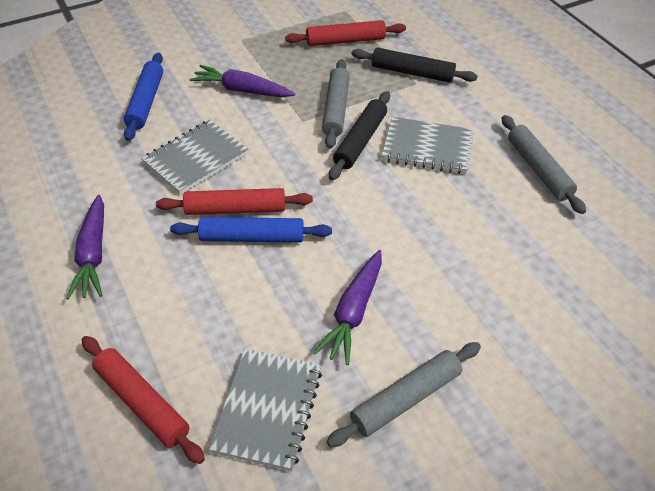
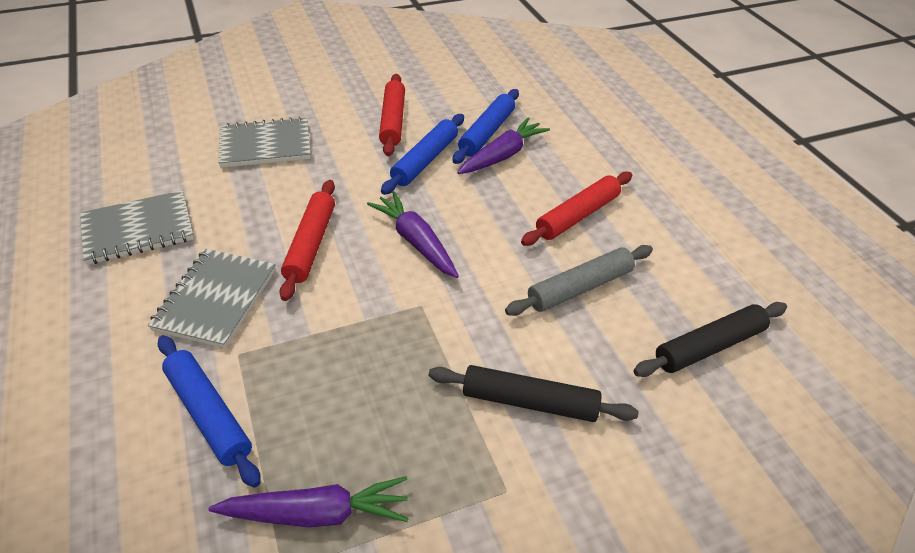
blue rolling pin: 2 -> 3
grey rolling pin: 3 -> 1

